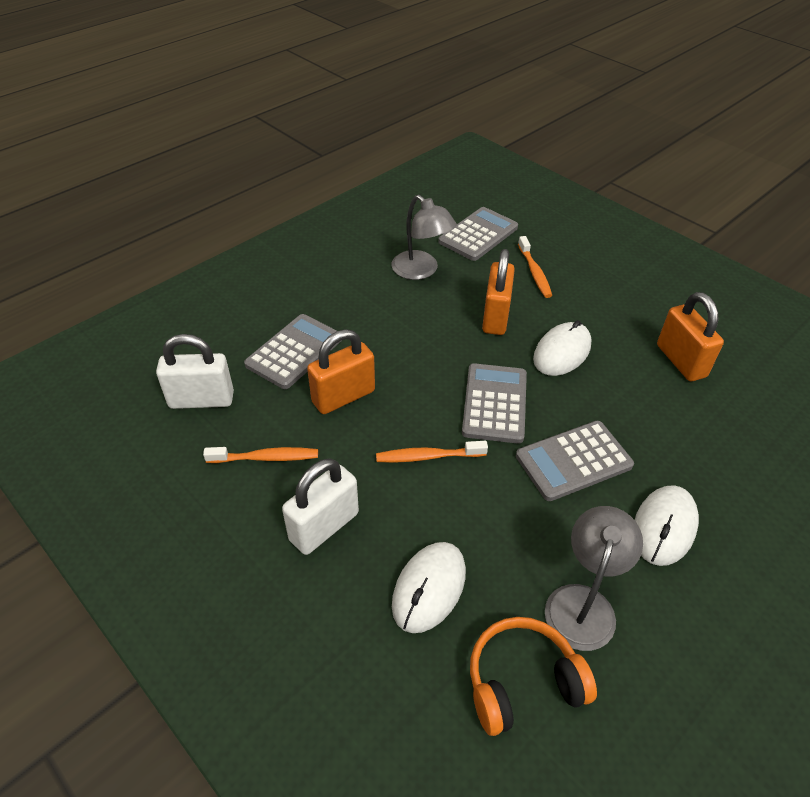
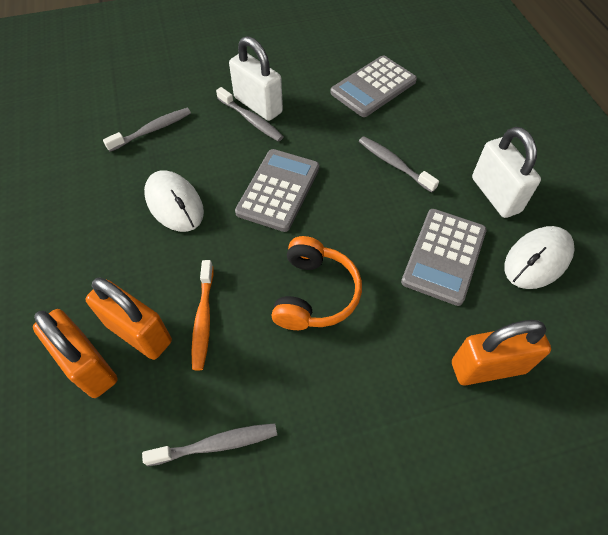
grey calculator: 4 -> 3
grey lamp: 2 -> 0
grey toothbrush: 0 -> 4
orange toothbrush: 3 -> 1
white mouse: 3 -> 2

